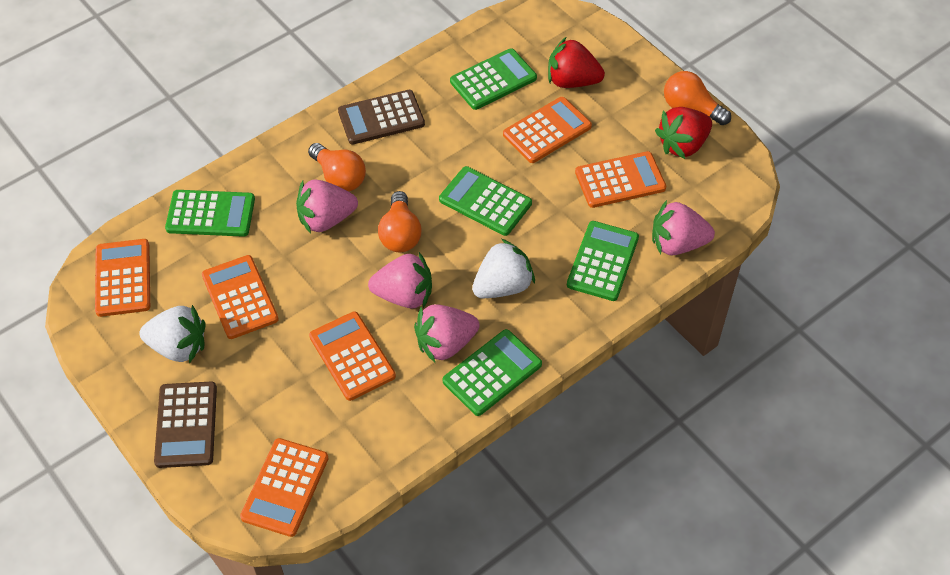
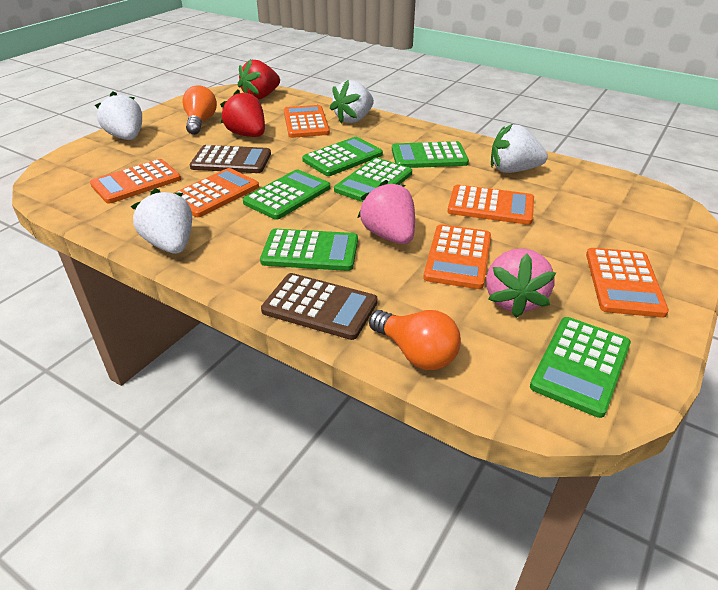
green calculator: 5 -> 6
orange light bulb: 3 -> 2
pink strawberry: 4 -> 2
white strawberry: 2 -> 4

